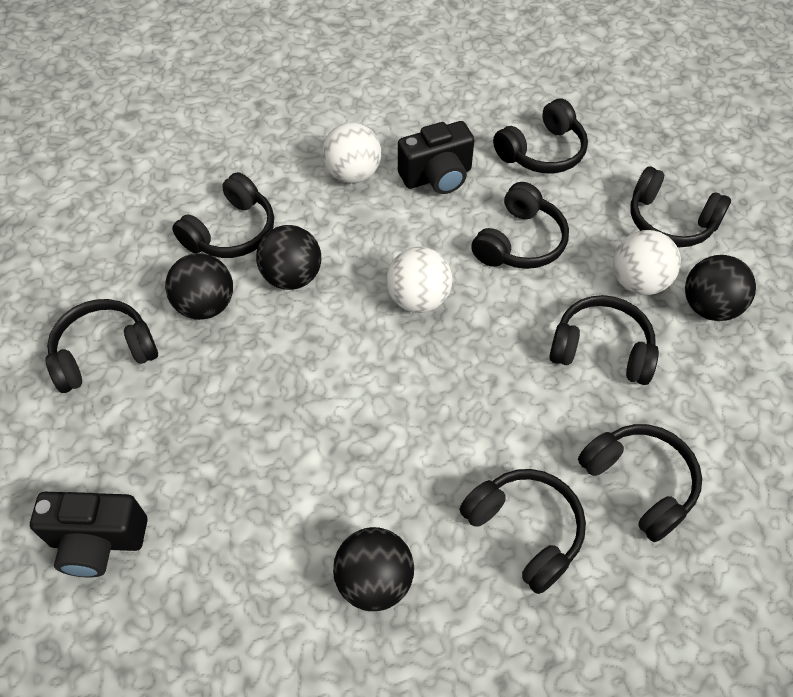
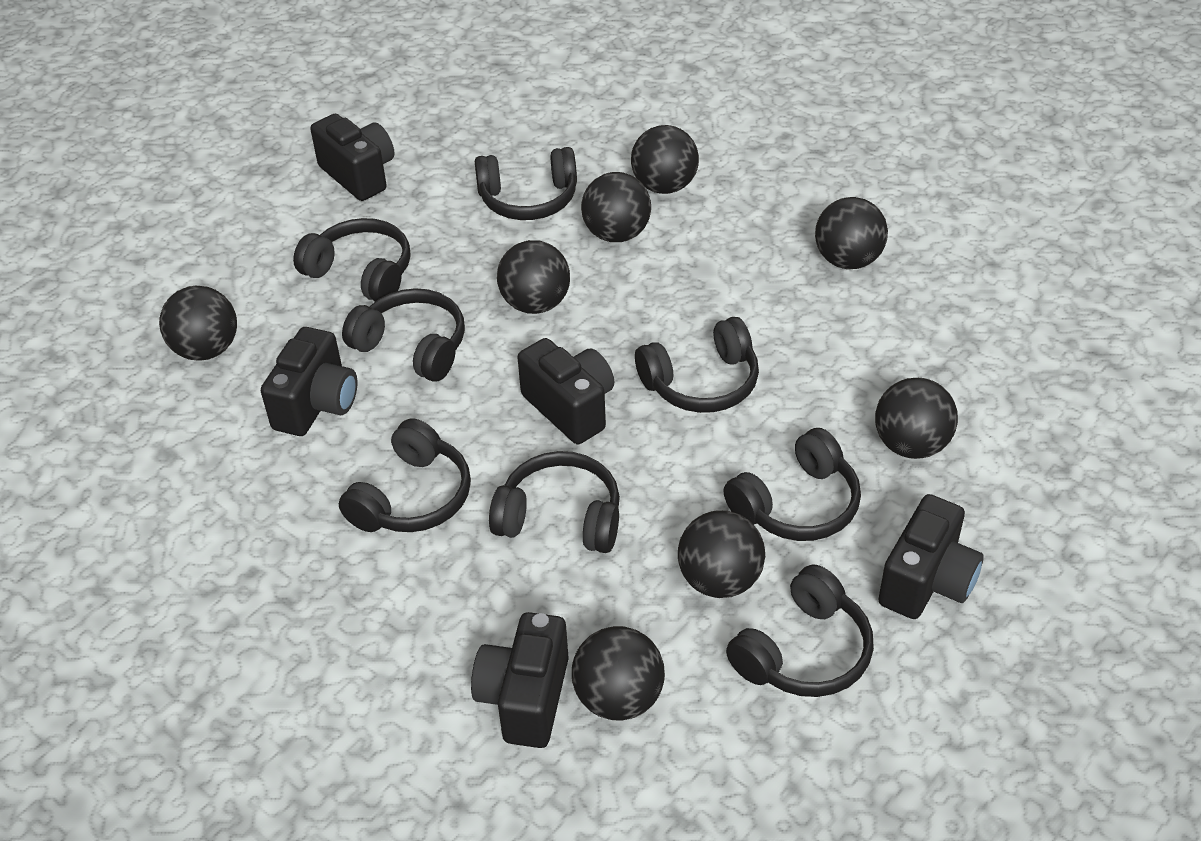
black ball: 4 -> 8
black camera: 2 -> 5
white ball: 3 -> 0

